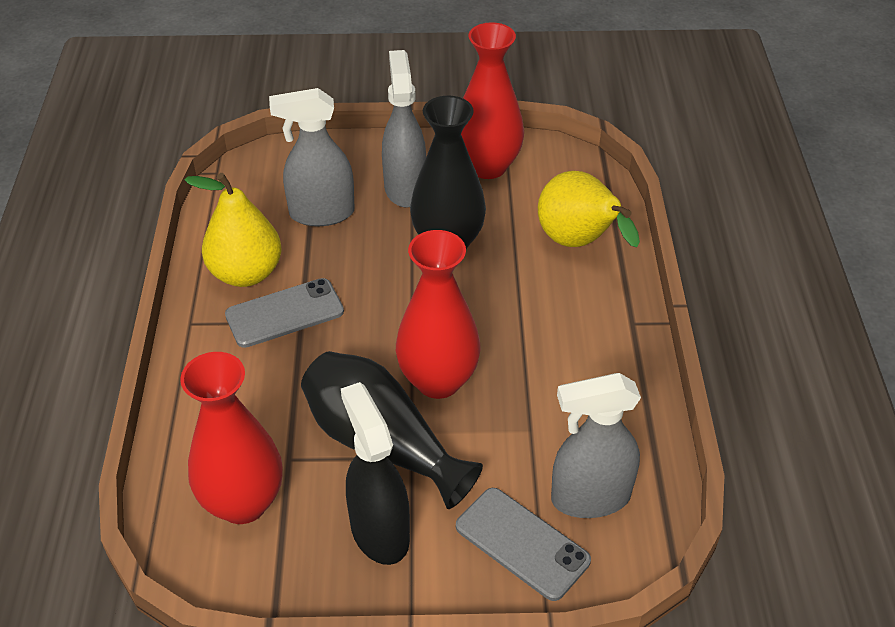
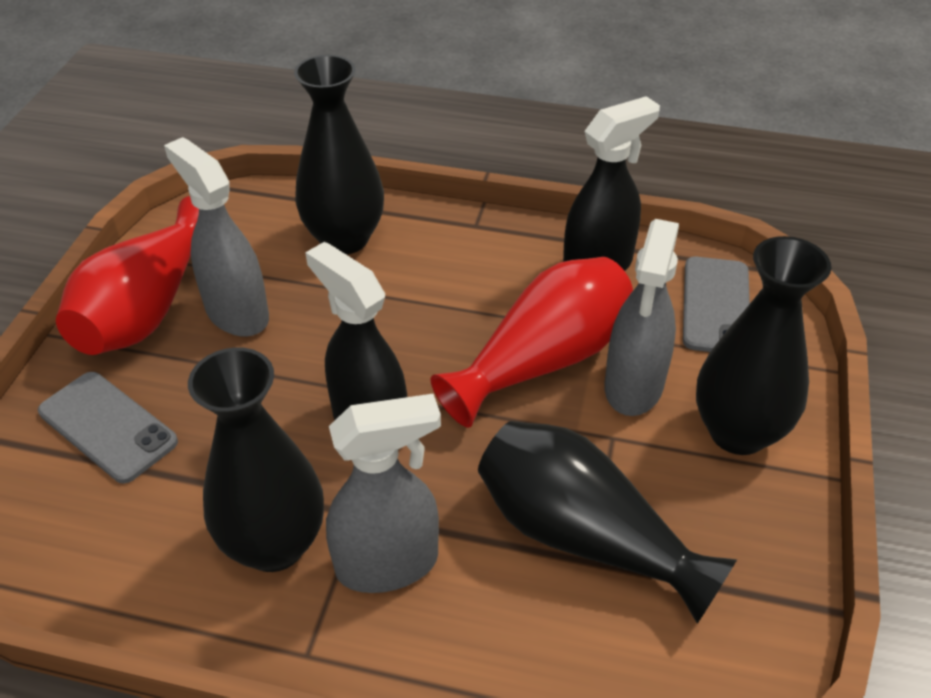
black spray bottle: 1 -> 2
black vase: 2 -> 4
red vase: 3 -> 2
yellow pear: 2 -> 0

